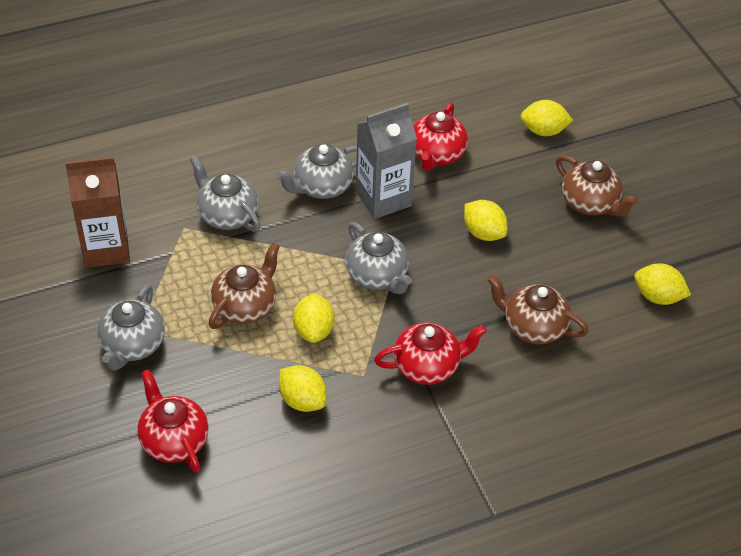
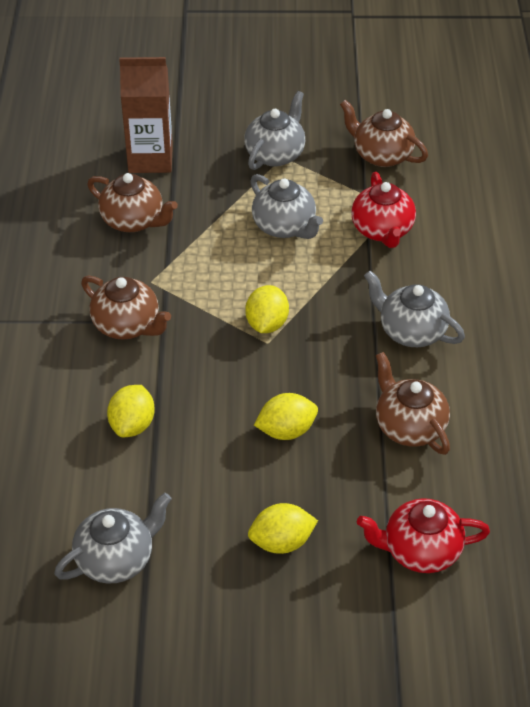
brown teapot: 3 -> 4
grey carton: 1 -> 0
red teapot: 3 -> 2
yellow lemon: 5 -> 4

